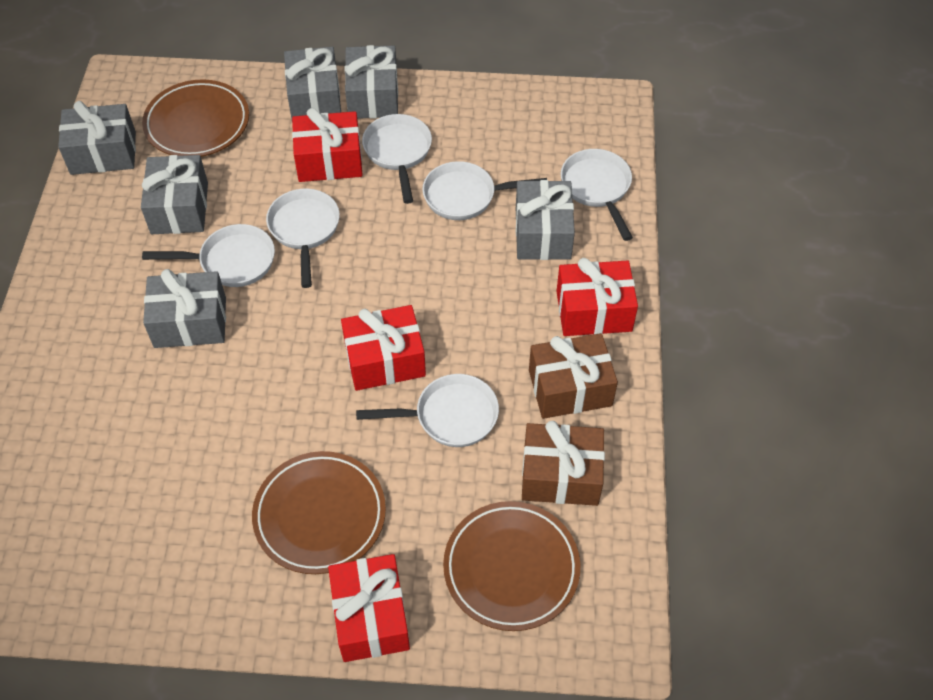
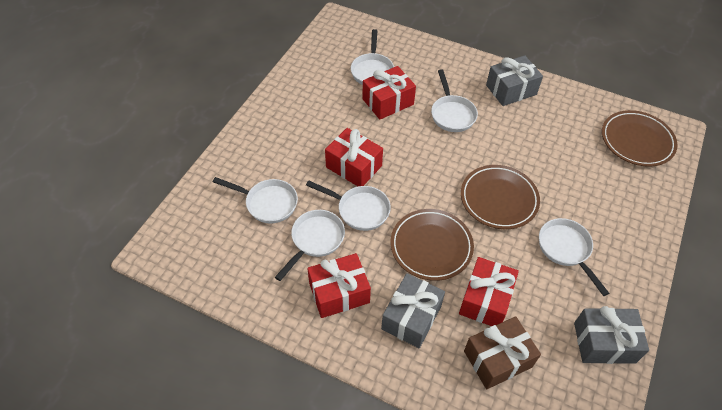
brown gift: 2 -> 1
grey gift: 6 -> 3

